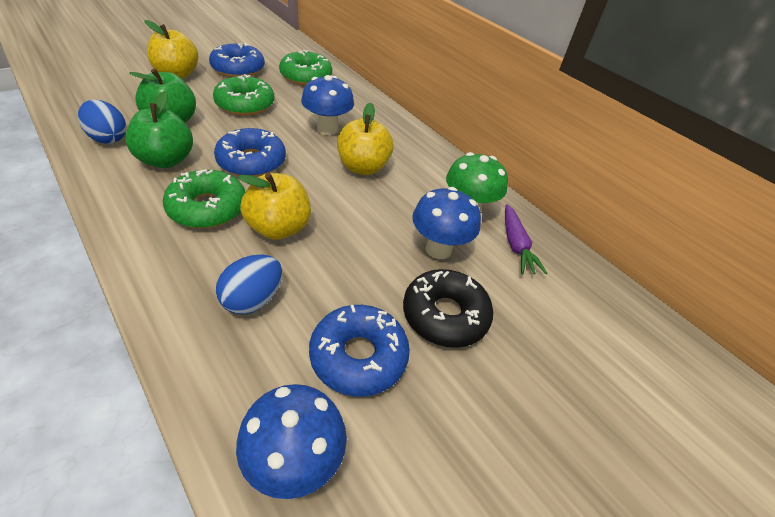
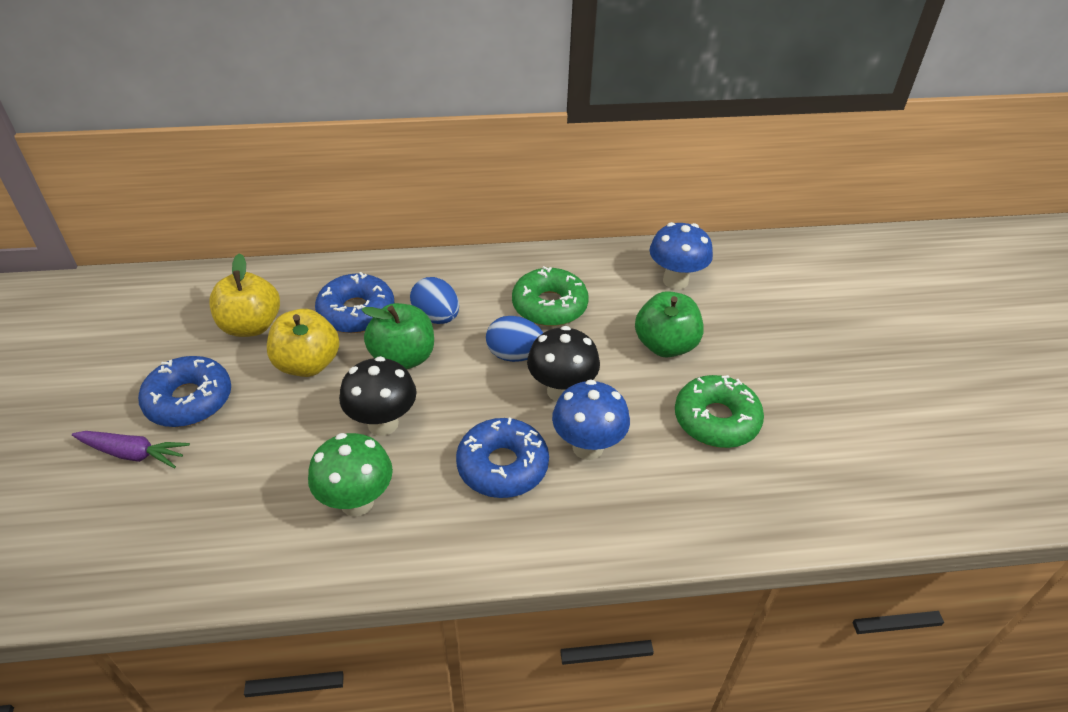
black donut: 1 -> 0
black mushroom: 0 -> 2
blue mushroom: 3 -> 2
green donut: 3 -> 2
yellow apple: 3 -> 2

